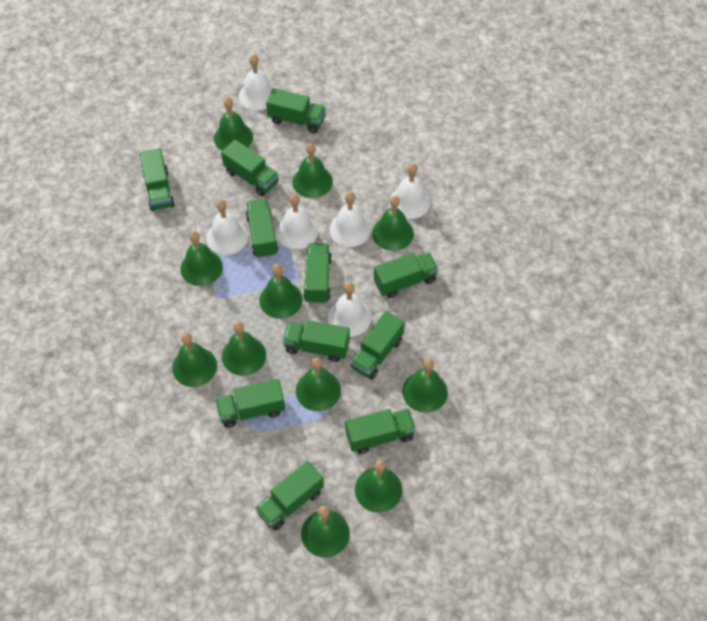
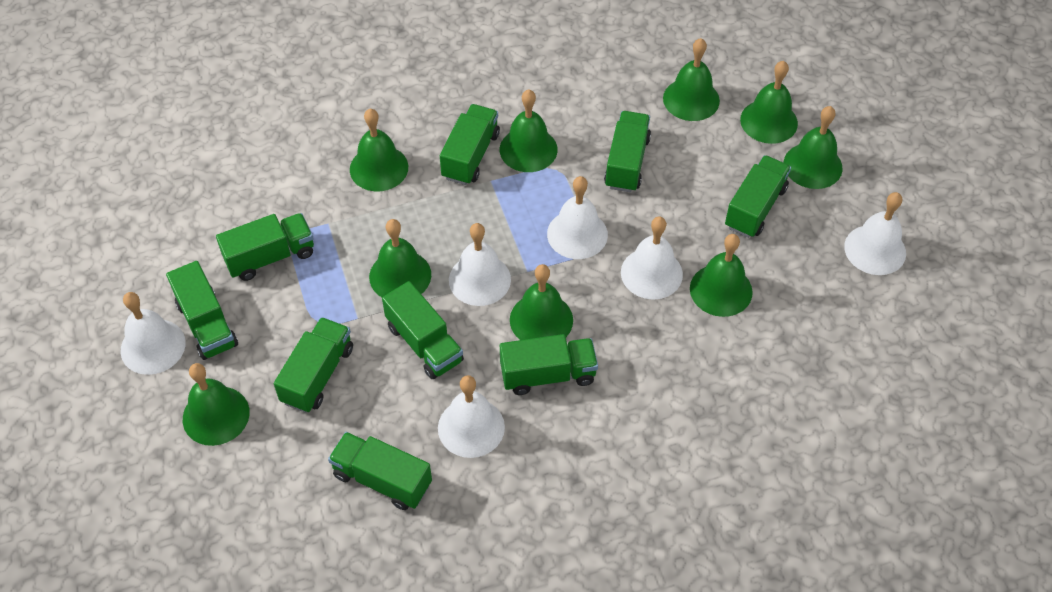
green bell: 11 -> 9
green truck: 11 -> 9

